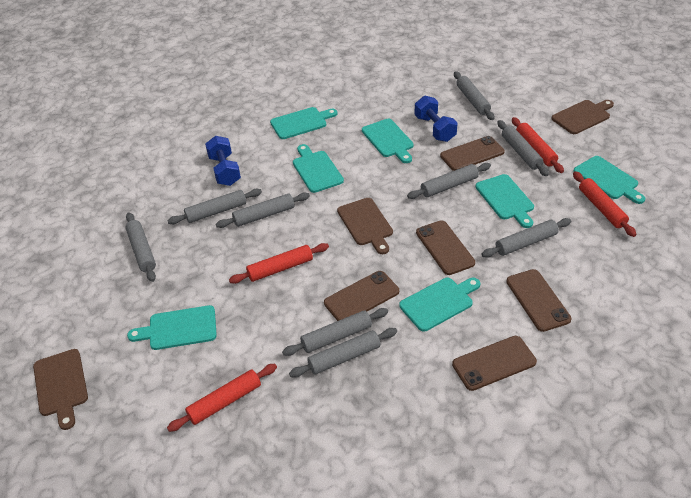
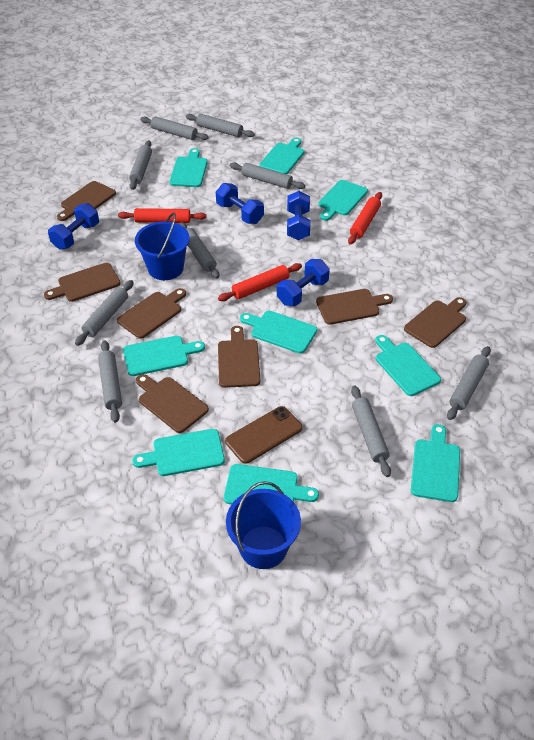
blue bucket: 0 -> 2
blue dumbbell: 2 -> 4
brown cutting board: 3 -> 7
brown phone: 5 -> 1
red rolling pin: 4 -> 3
turquoise cutting board: 7 -> 9

